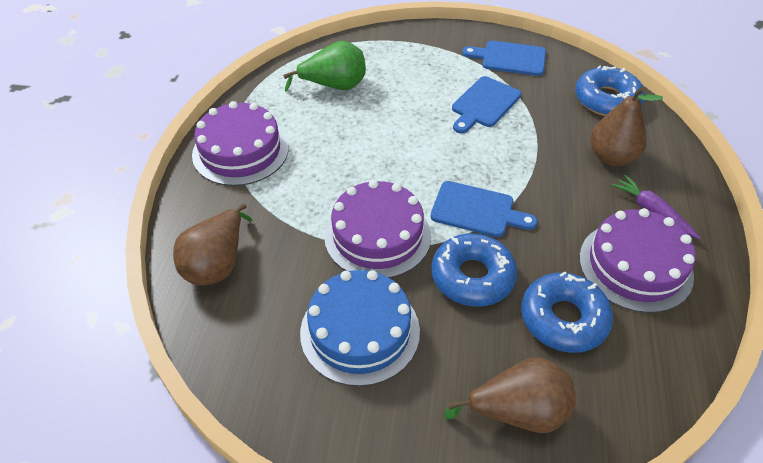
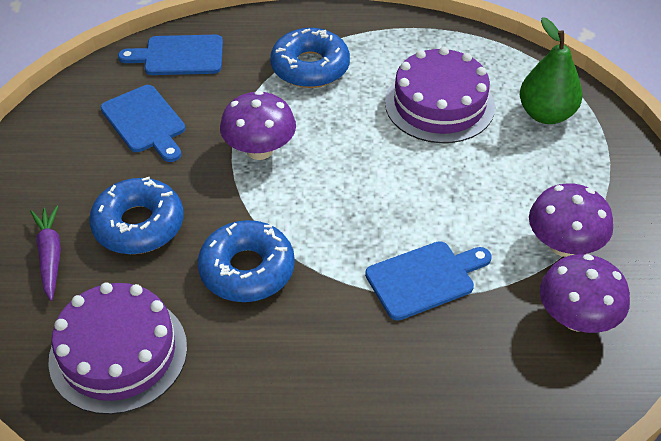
blue cake: 1 -> 0
brown pear: 3 -> 0
purple cake: 3 -> 2
purple mushroom: 0 -> 3

